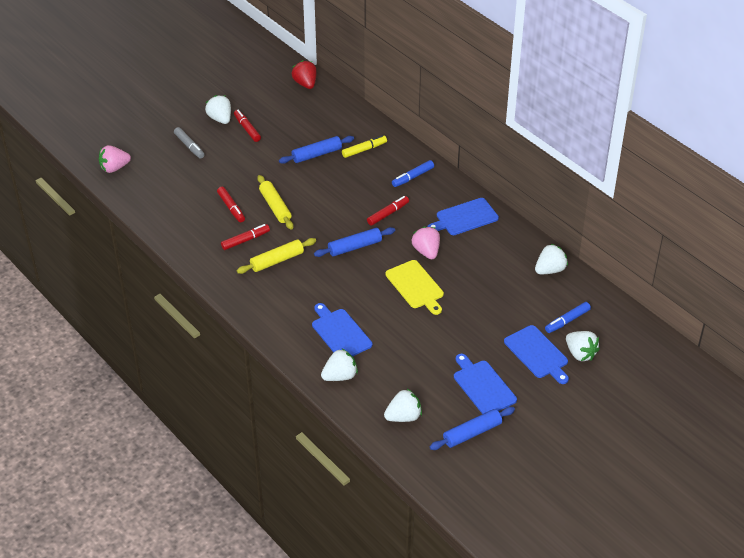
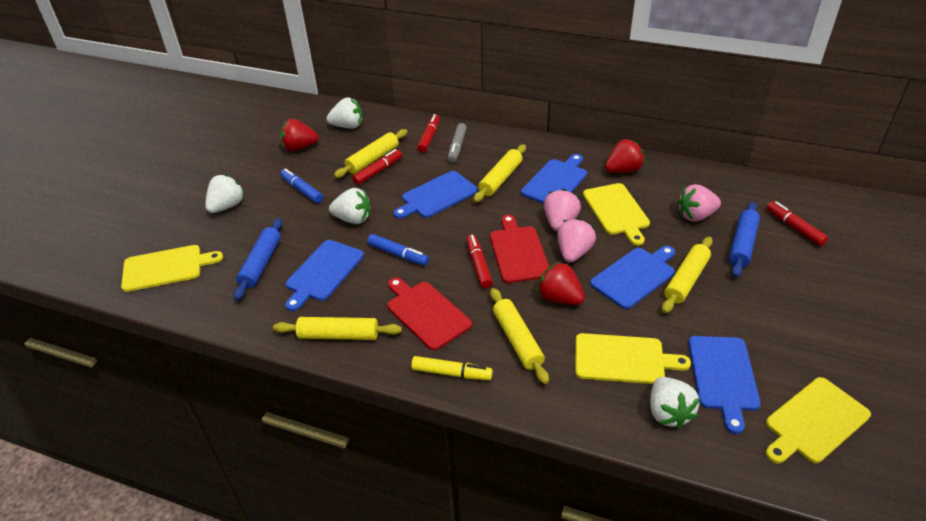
blue cutting board: 4 -> 5
blue rolling pin: 3 -> 2
pink strawberry: 2 -> 3
red cutting board: 0 -> 2
red strawberry: 1 -> 3
white strawberry: 5 -> 4
yellow cutting board: 1 -> 4
yellow rolling pin: 2 -> 5

